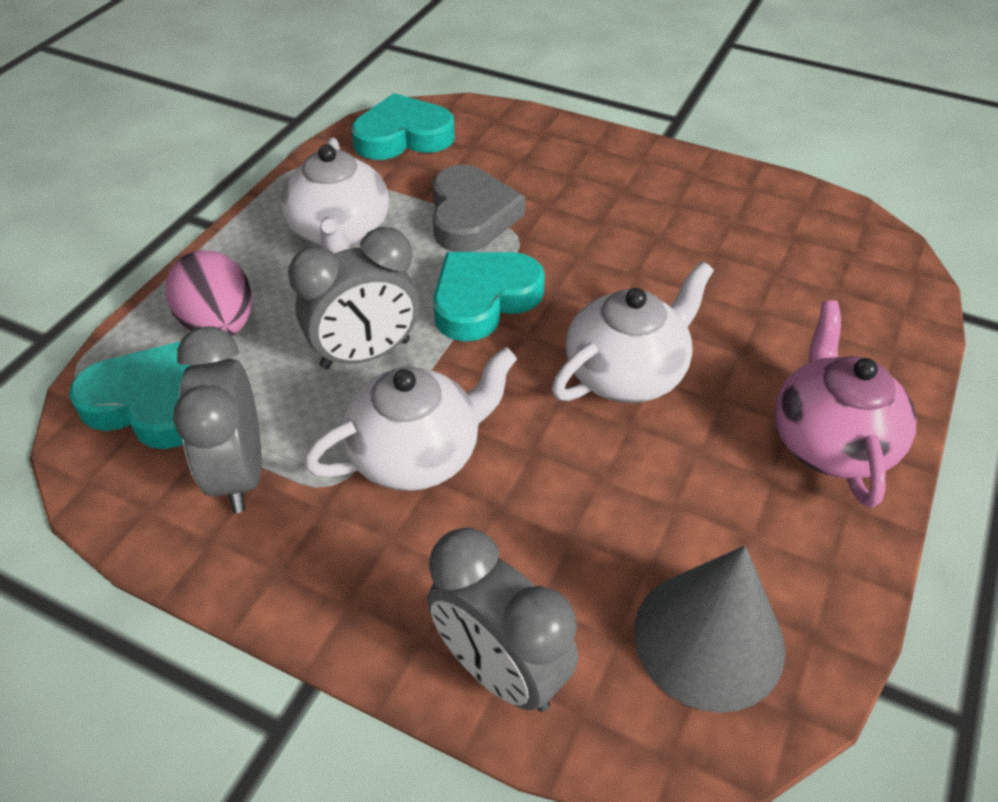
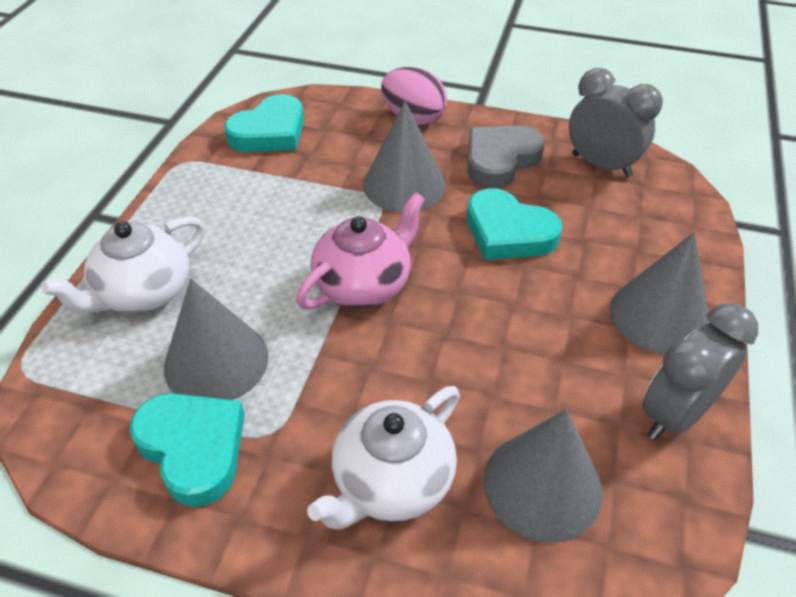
grey clock: 3 -> 2
grey cone: 1 -> 4
white teapot: 3 -> 2

